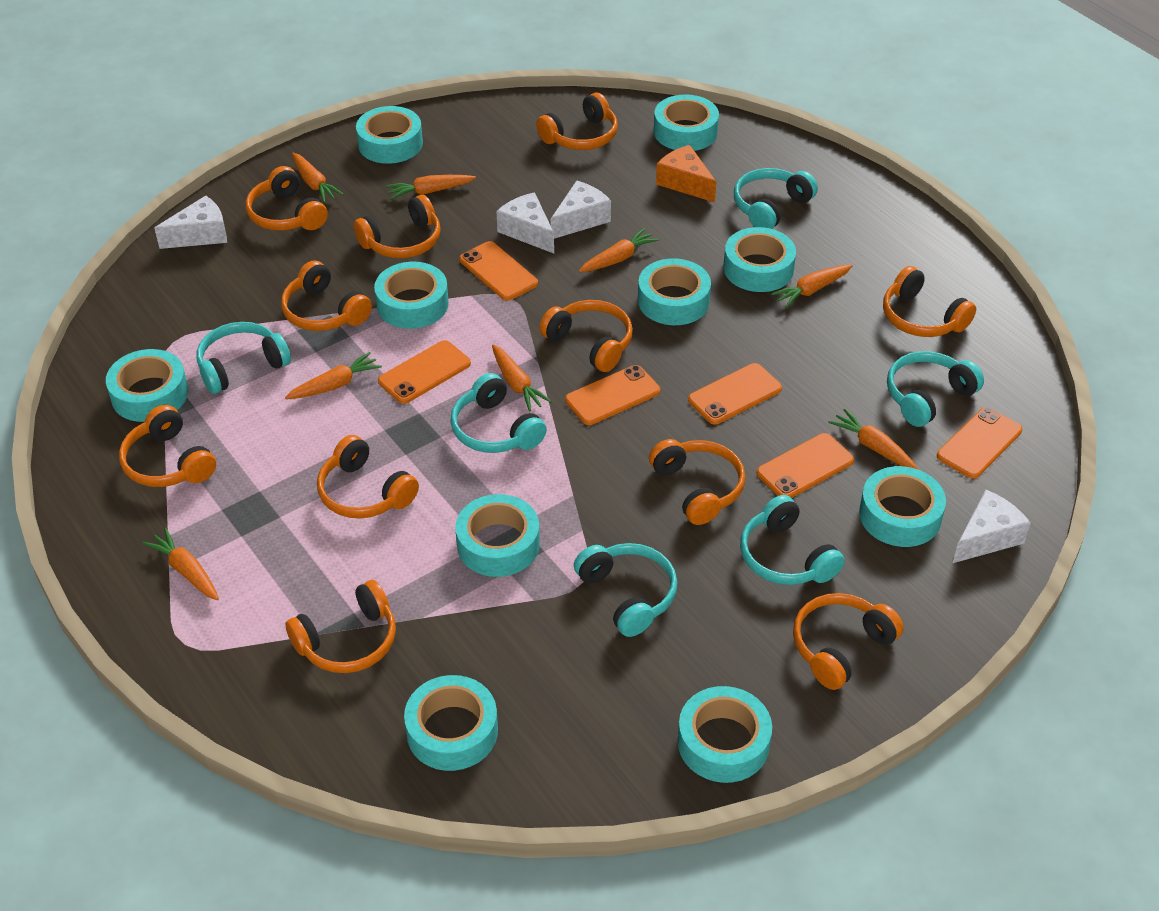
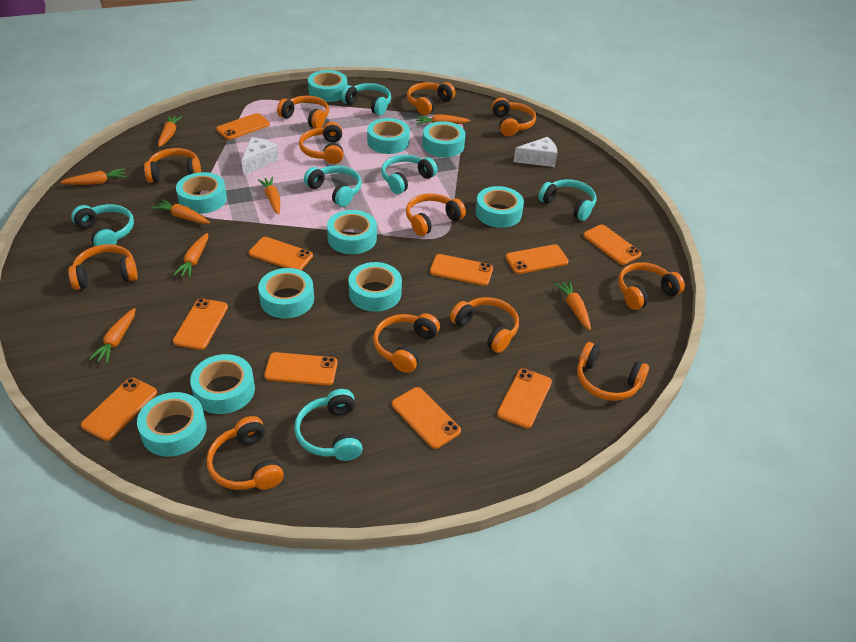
orange cheese: 1 -> 0
orange headphones: 11 -> 12
orange phone: 6 -> 10
white cheese: 4 -> 2

